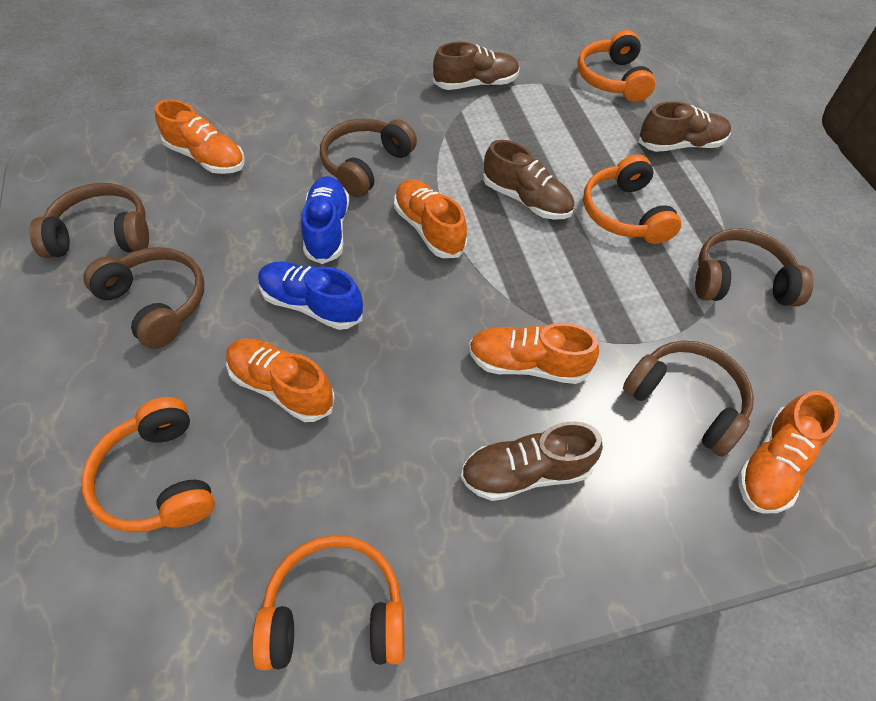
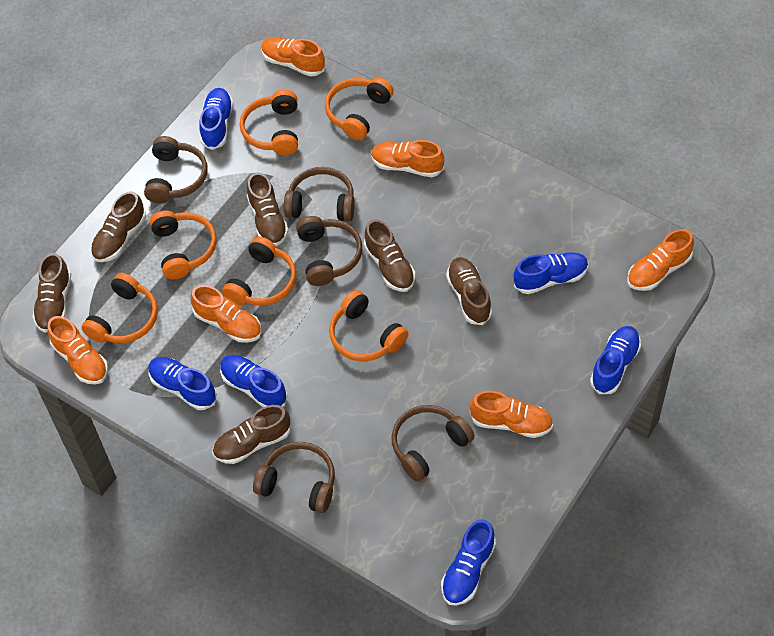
blue shoe: 2 -> 6
brown shoe: 4 -> 6
orange headphones: 4 -> 6
orange shoe: 5 -> 6

